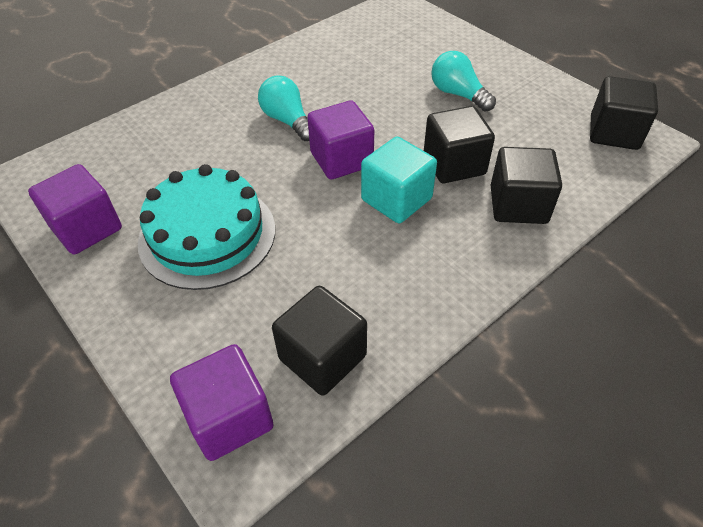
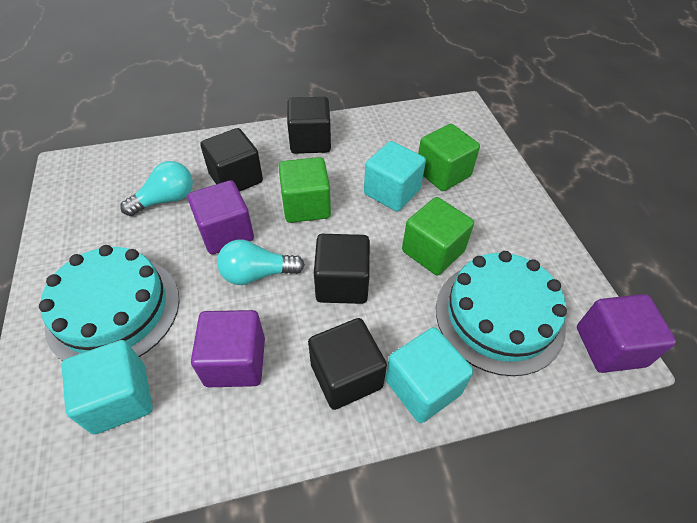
green cube: 0 -> 3
turquoise cake: 1 -> 2
turquoise cube: 1 -> 3

